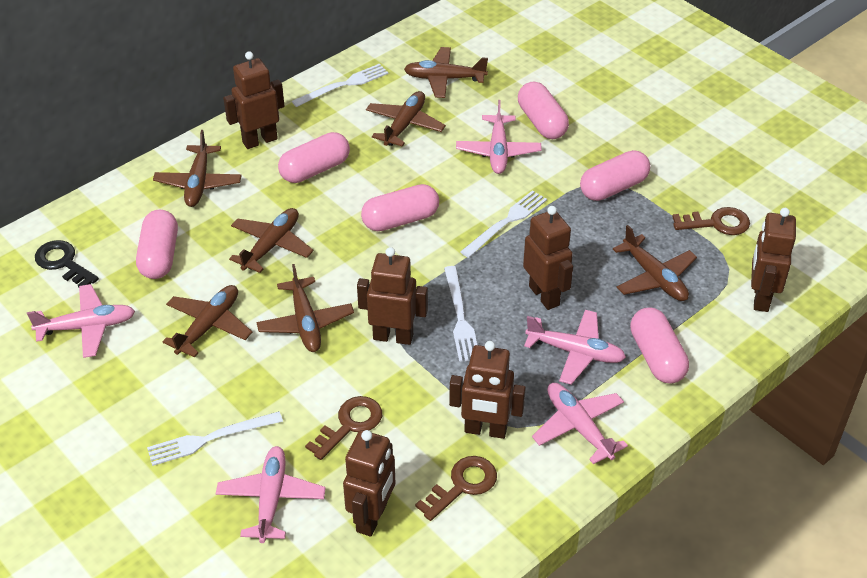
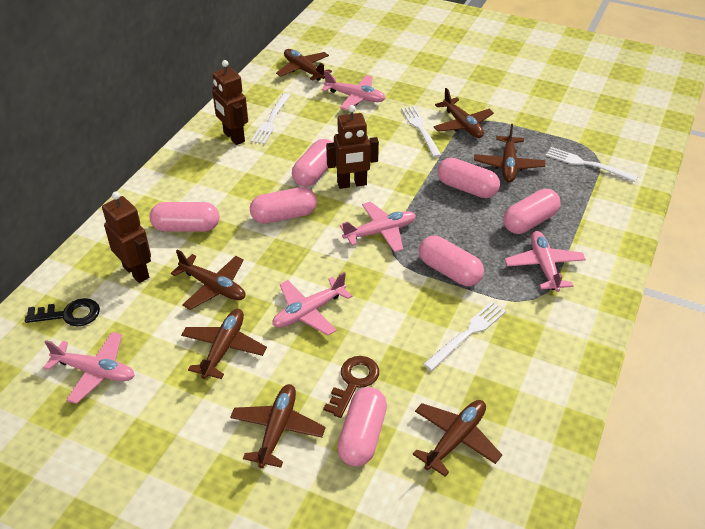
brown key: 3 -> 1
brown robot: 6 -> 3
pink capsule: 6 -> 7

